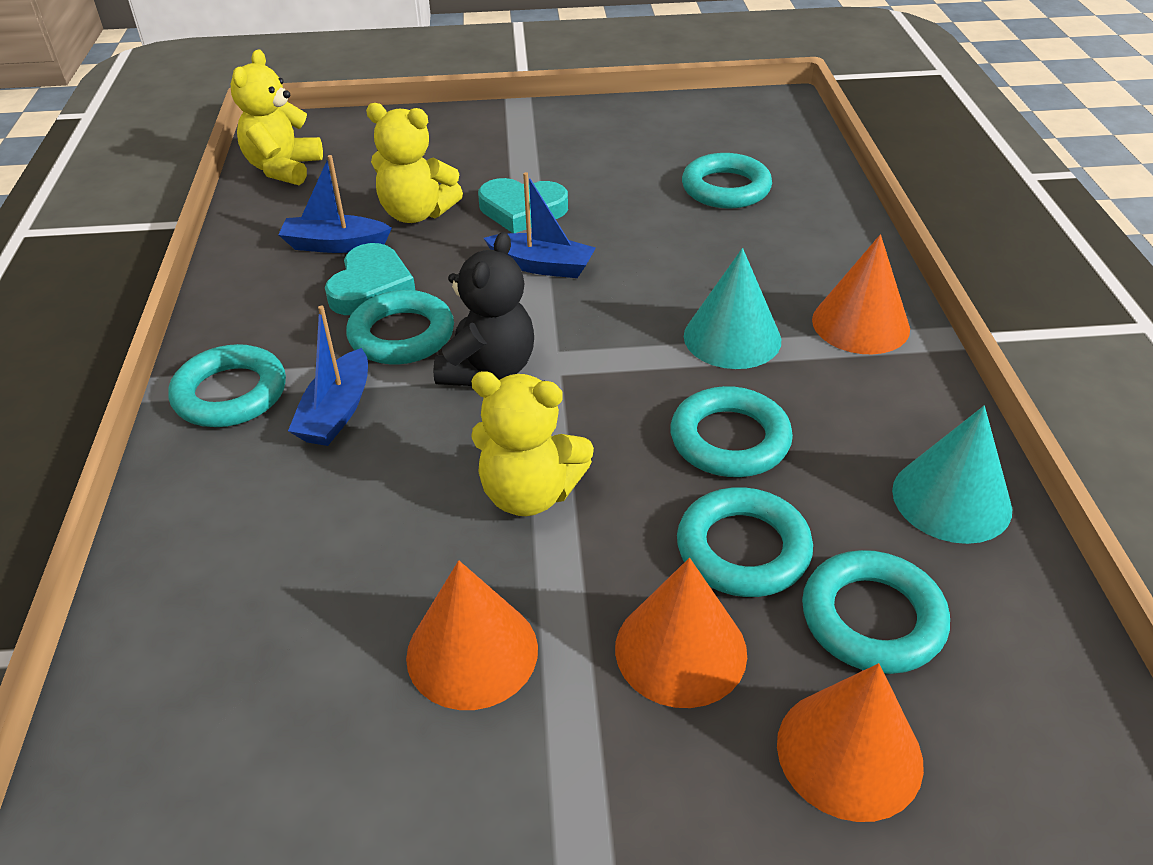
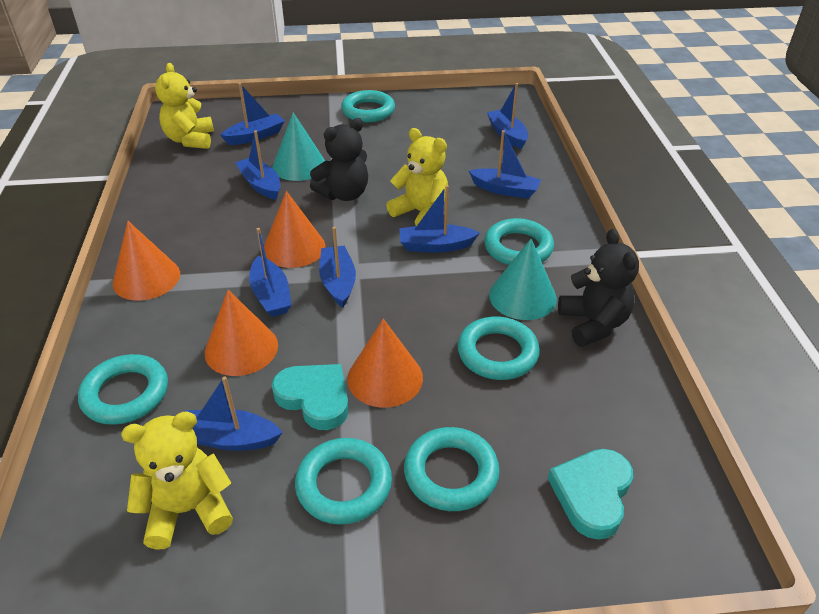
black teddy bear: 1 -> 2
blue boat: 3 -> 8

